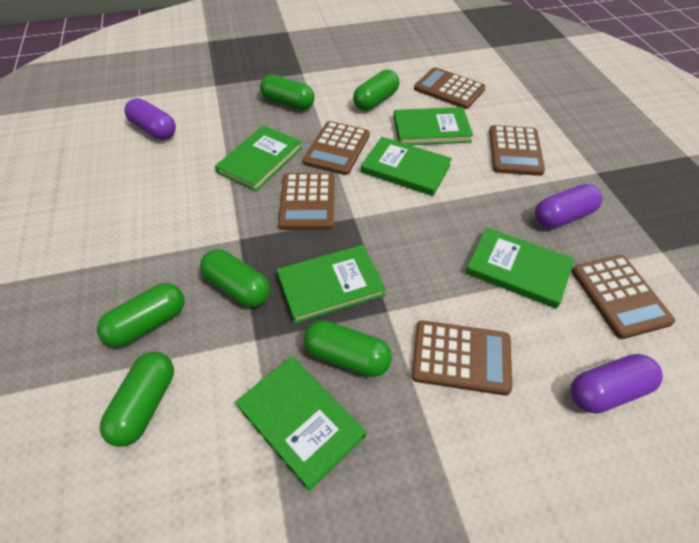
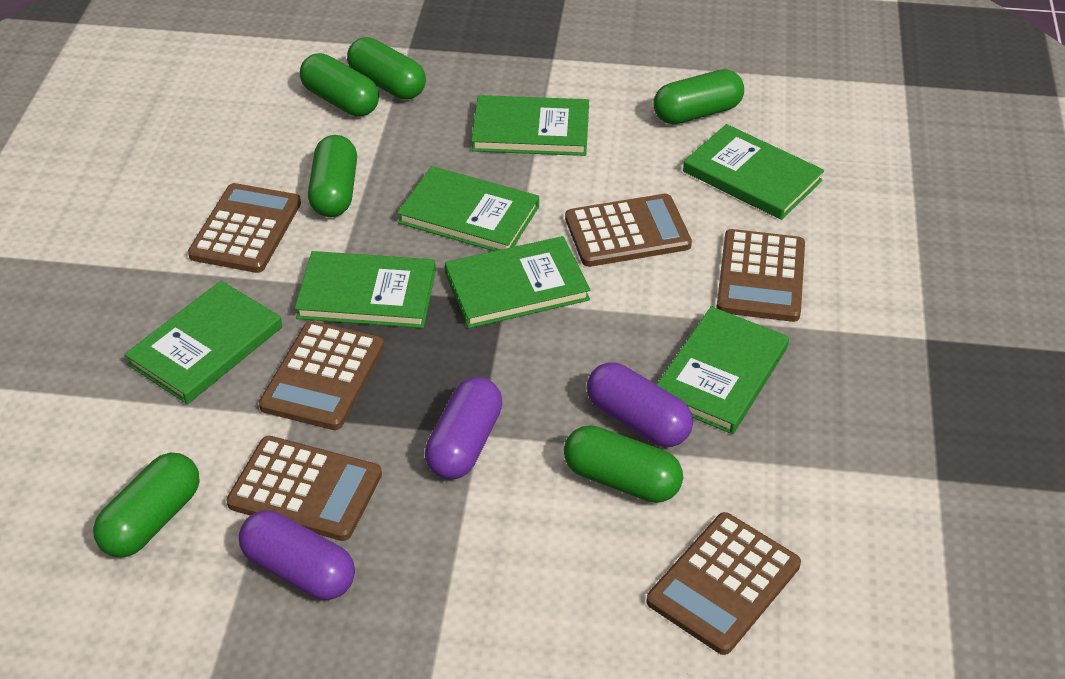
green book: 6 -> 7

